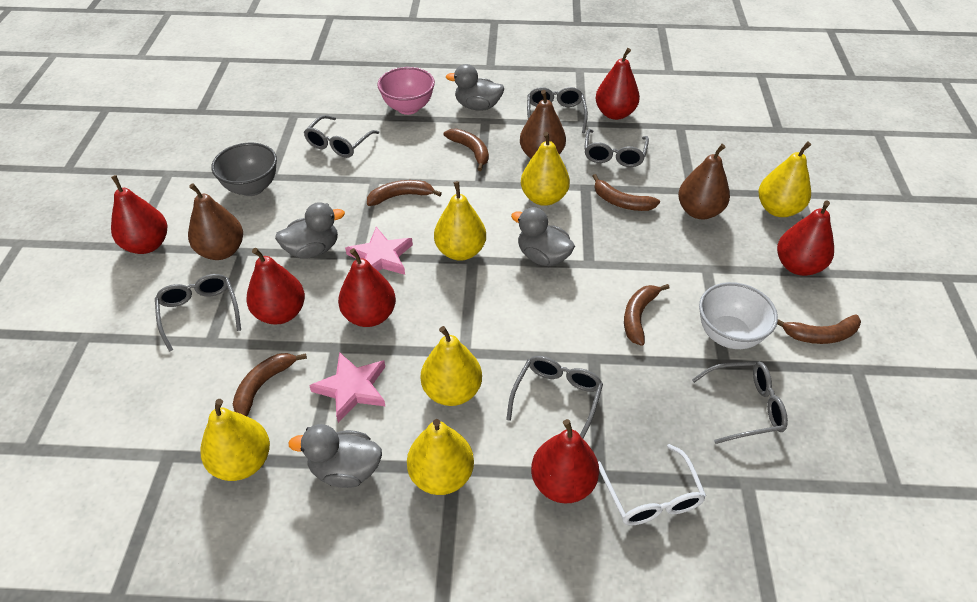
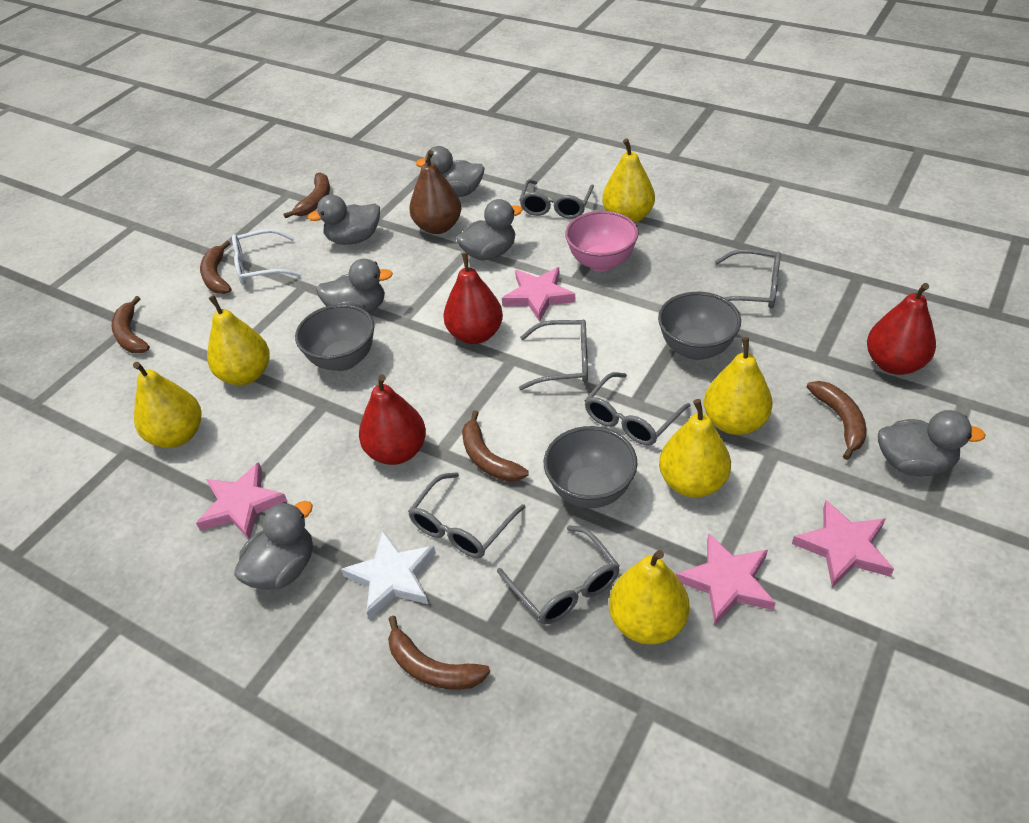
brown pear: 3 -> 1
grey bowl: 1 -> 3
grey duck: 4 -> 6
pink star: 2 -> 4
red pear: 6 -> 3
white bowl: 1 -> 0
white star: 0 -> 1

